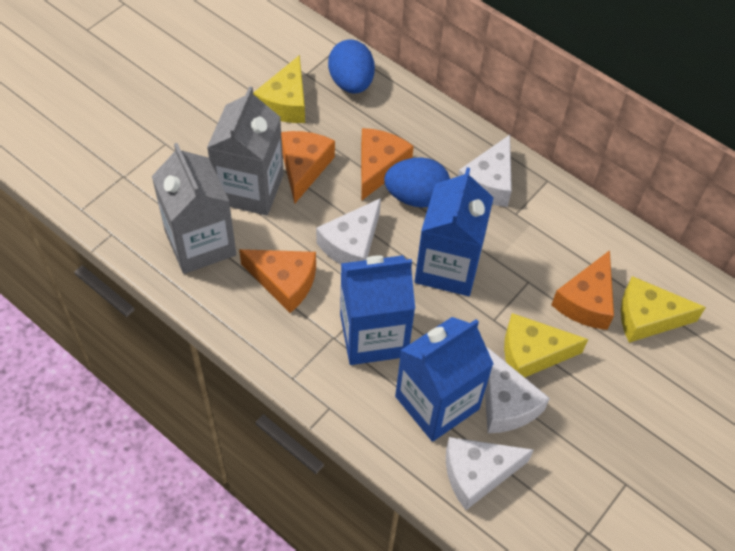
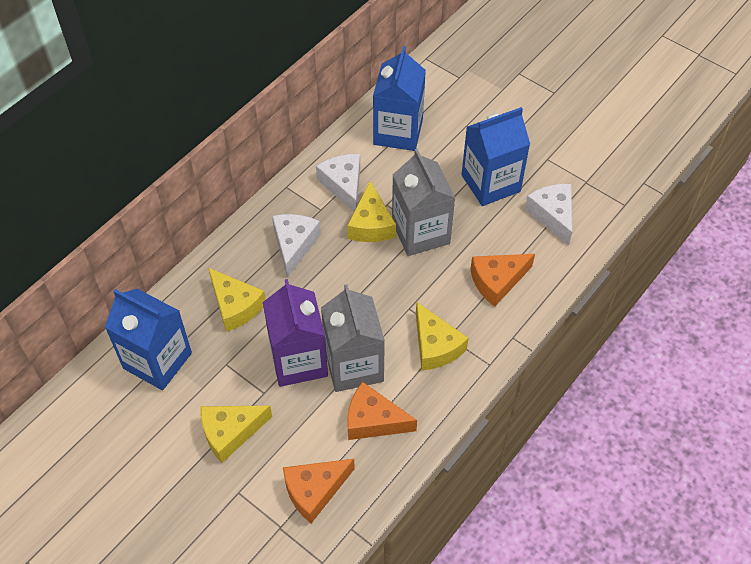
blue egg: 2 -> 0
orange cheese: 4 -> 3
purple carton: 0 -> 1
white cheese: 4 -> 3
yellow cheese: 3 -> 4

